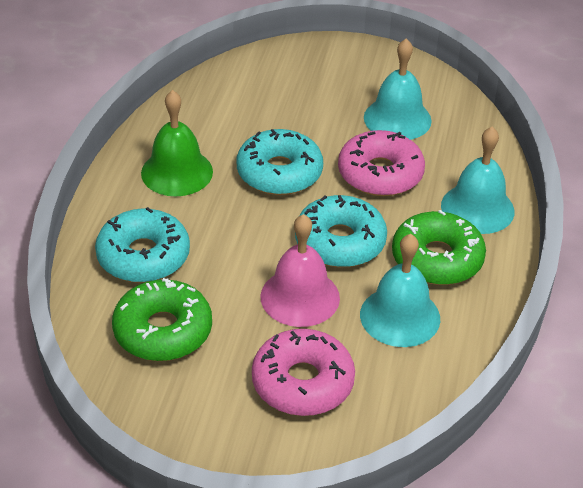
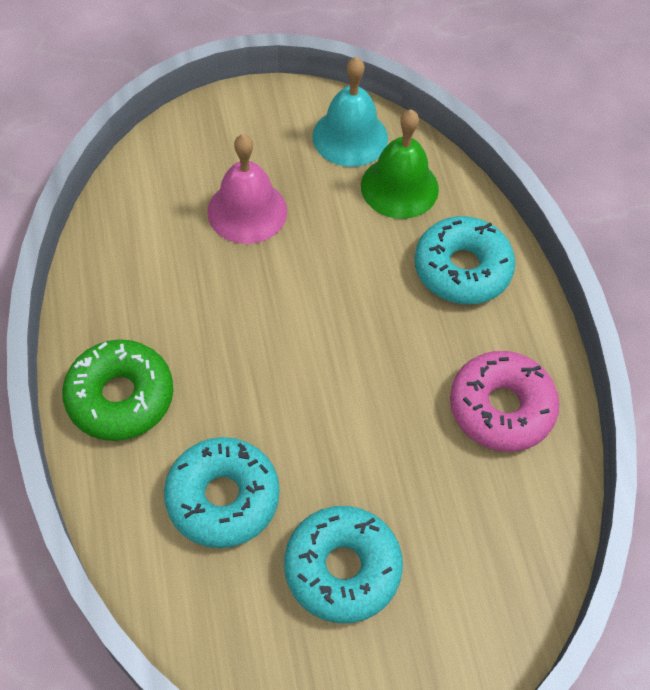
green donut: 2 -> 1
pink donut: 2 -> 1
turquoise bell: 3 -> 1

